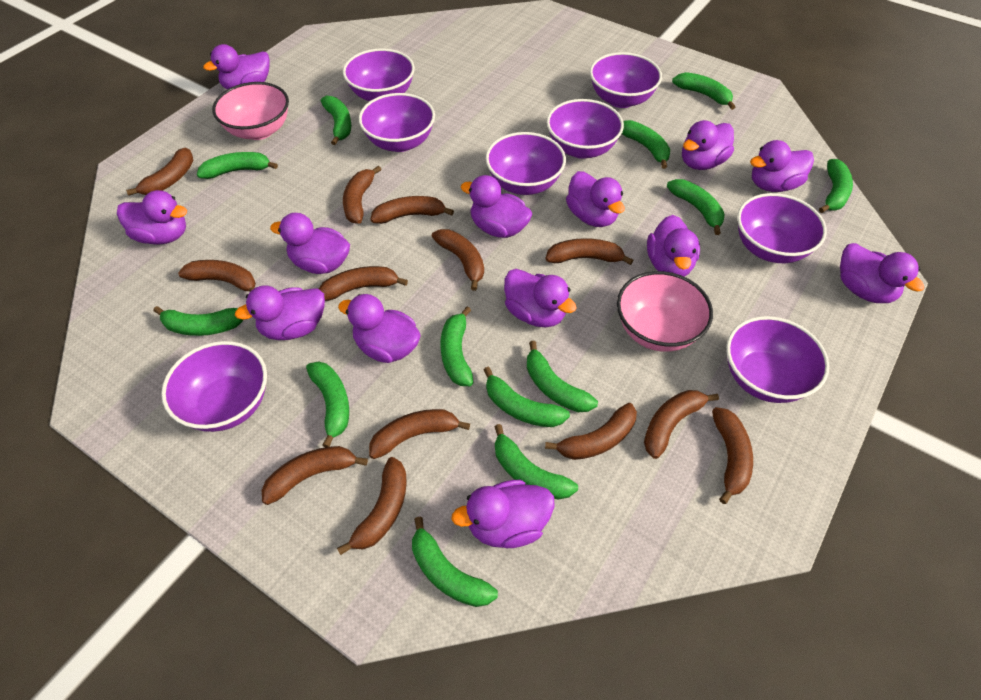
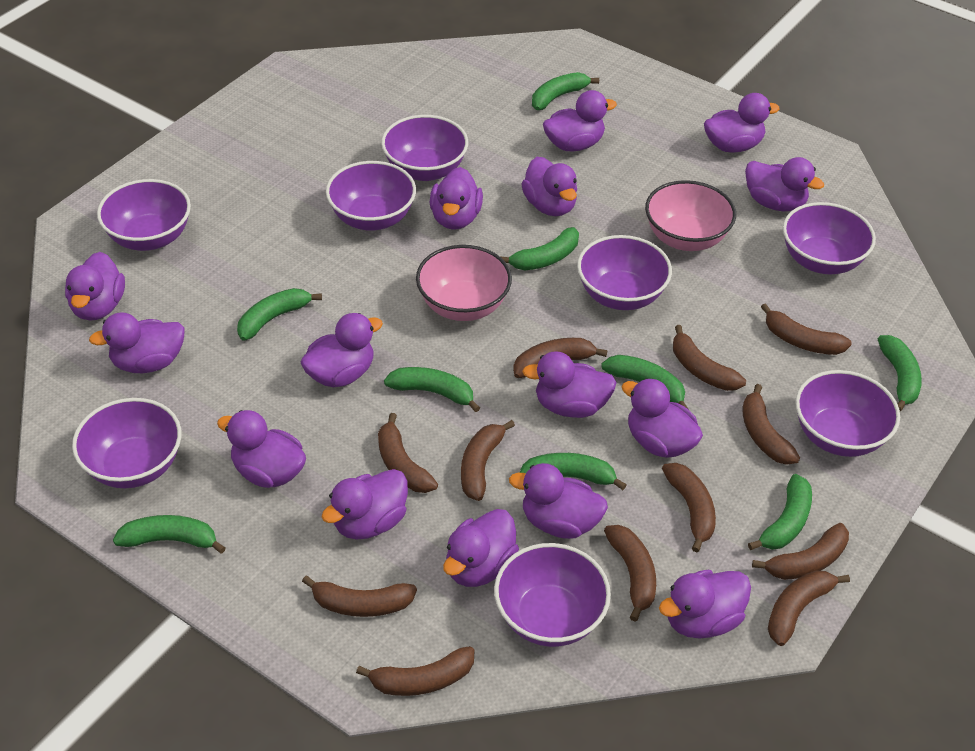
brown banana: 13 -> 12
green banana: 13 -> 9
purple duck: 13 -> 15

